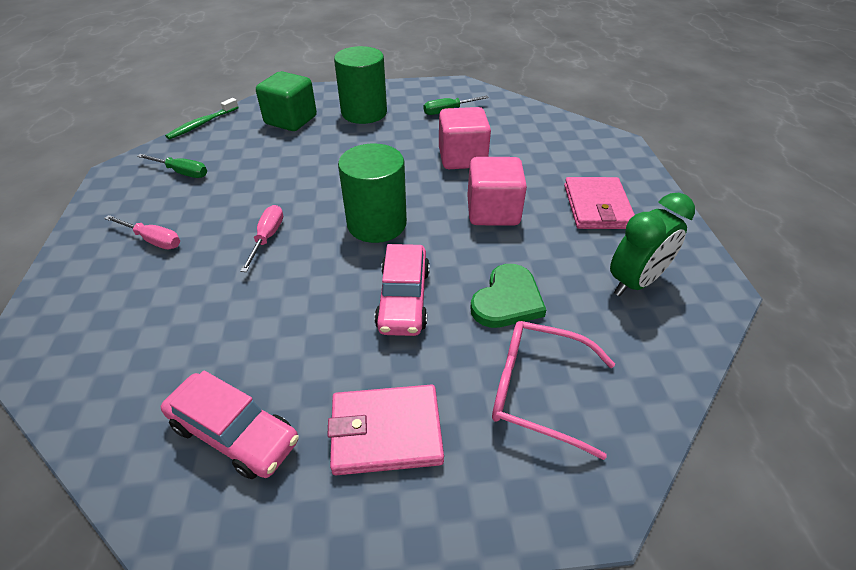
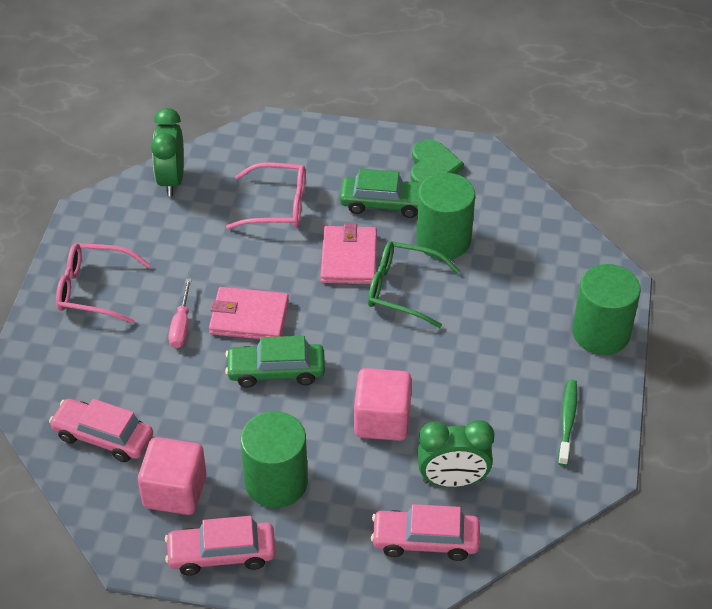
green car: 0 -> 2
green clock: 1 -> 2
green cube: 1 -> 0
green cylinder: 2 -> 3
green glasses: 0 -> 1
green screwdriver: 2 -> 0
pink car: 2 -> 3
pink glasses: 1 -> 2
pink screwdriver: 2 -> 1

